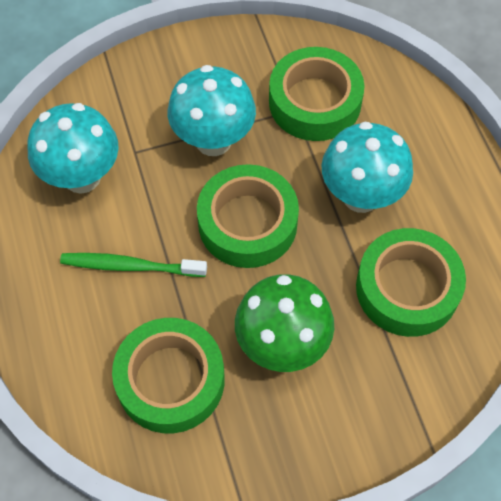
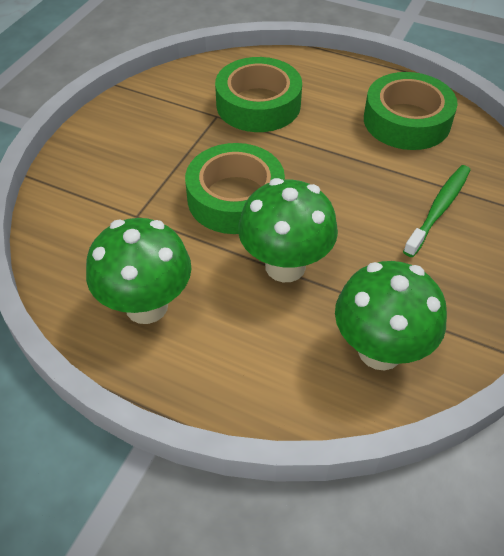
green mushroom: 1 -> 3
green tape: 4 -> 3
turquoise mushroom: 3 -> 0

